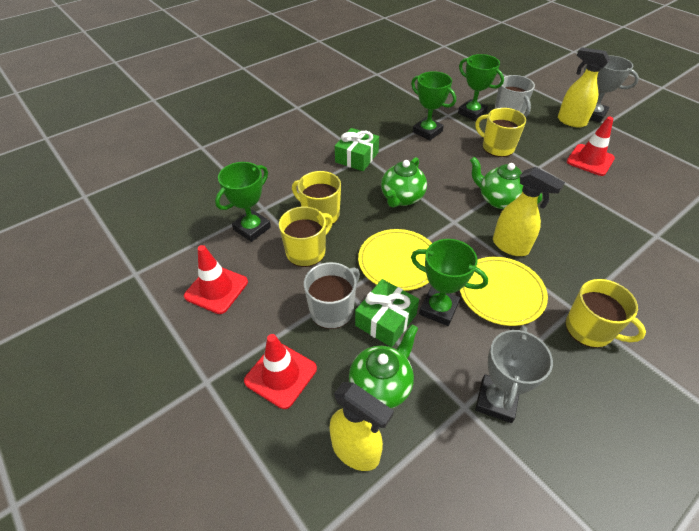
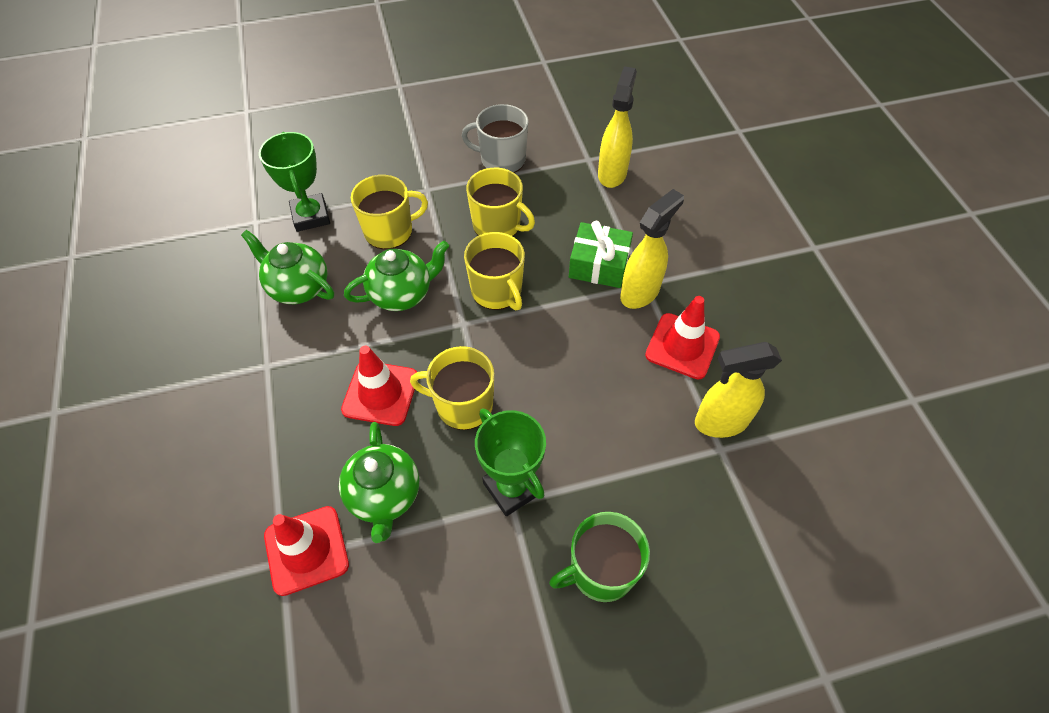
green gift: 2 -> 1
green mug: 0 -> 1
green trophy: 4 -> 2
grey mug: 2 -> 1
grey trophy: 2 -> 0
yellow plate: 2 -> 0

